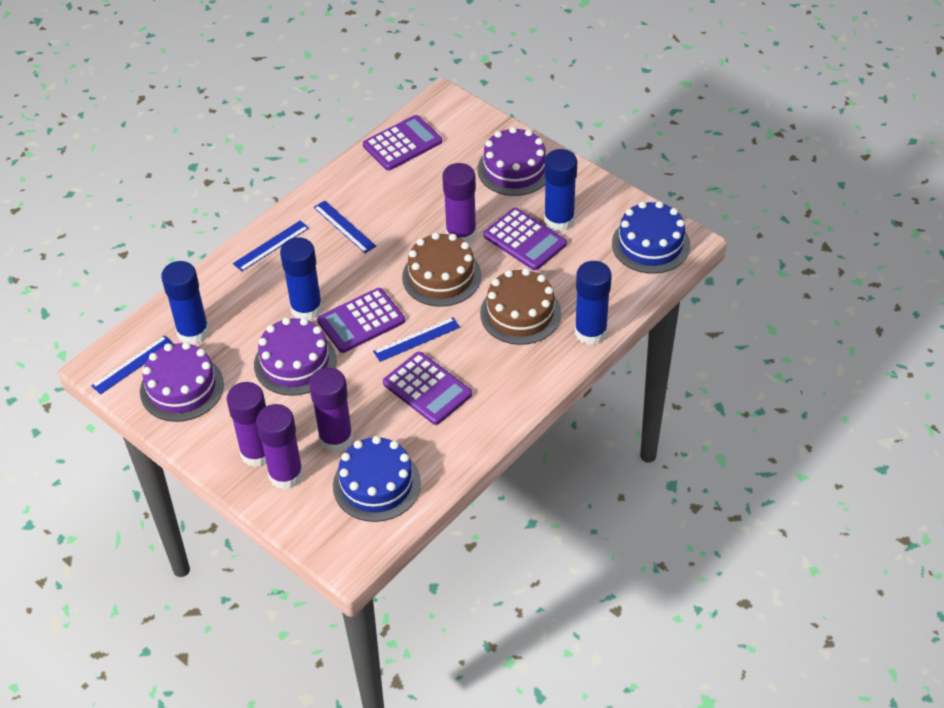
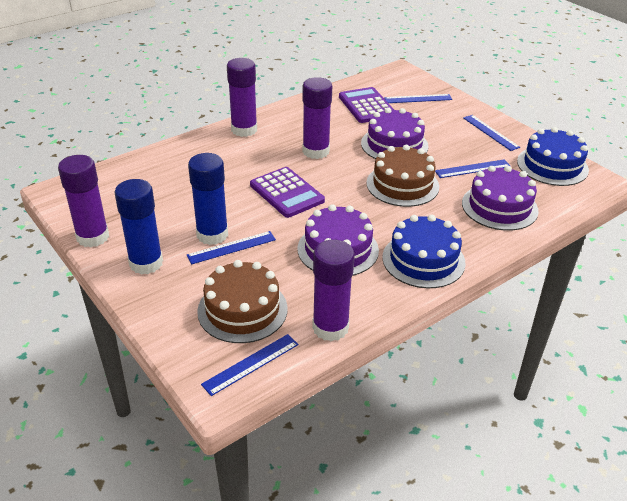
blue glue stick: 4 -> 2
blue ruler: 4 -> 5
purple calculator: 4 -> 2

